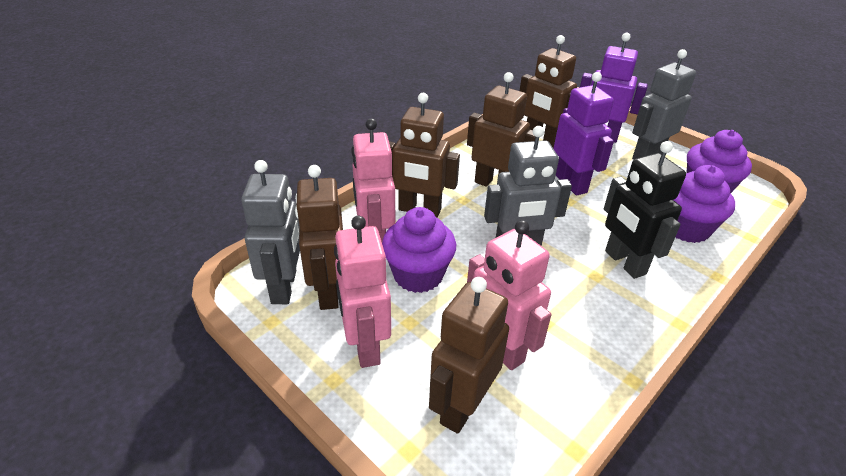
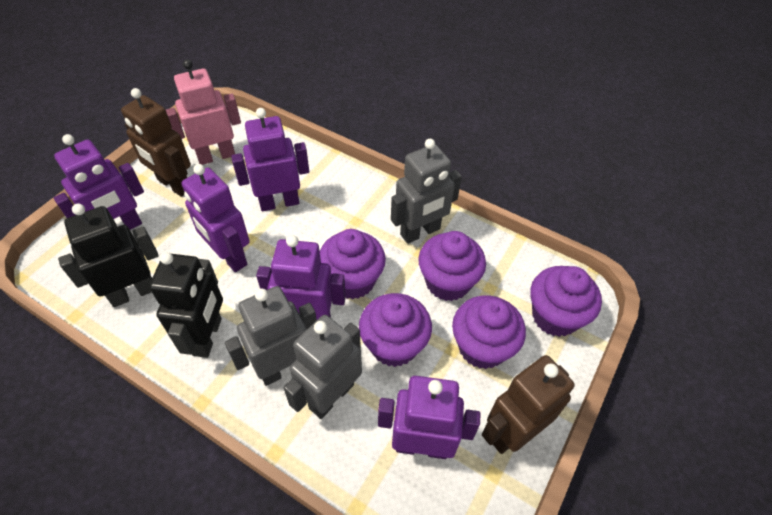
black robot: 1 -> 2
brown robot: 5 -> 2
pink robot: 3 -> 1
purple cupcake: 3 -> 5
purple robot: 2 -> 5

